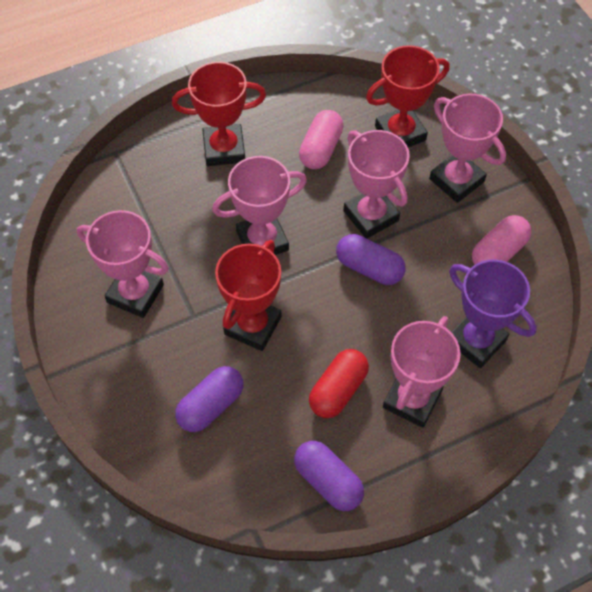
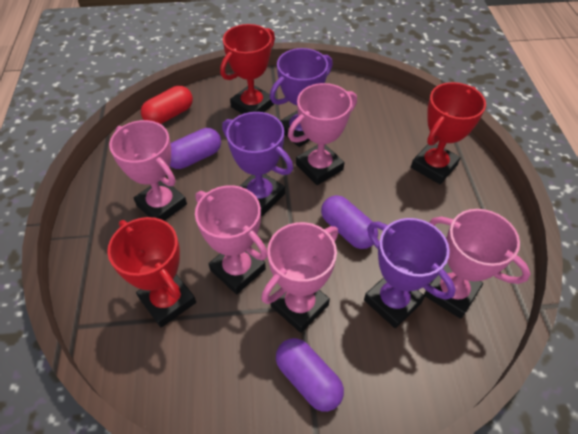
pink capsule: 2 -> 0
purple trophy: 1 -> 3

